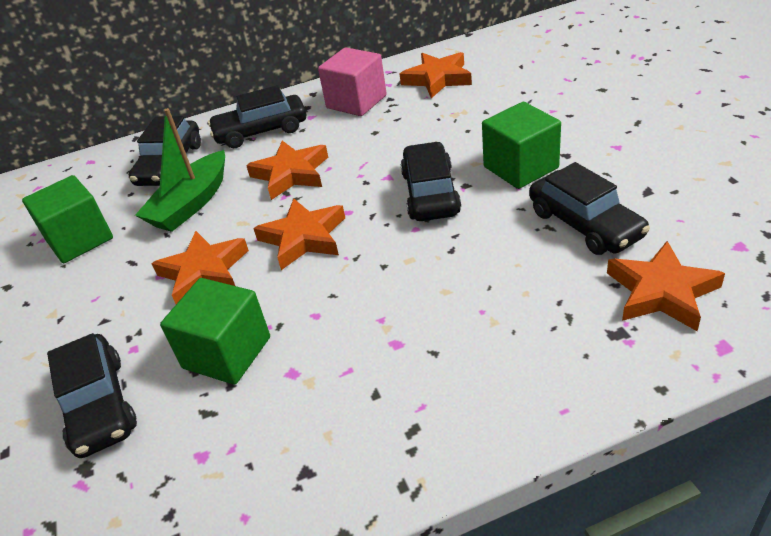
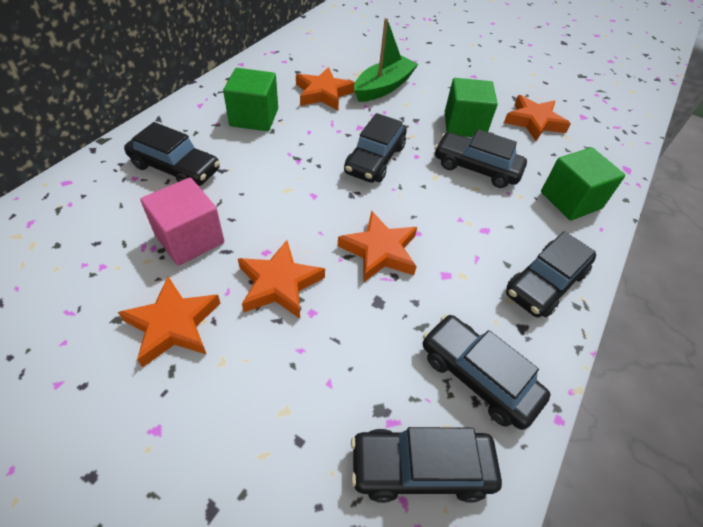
black car: 5 -> 6

